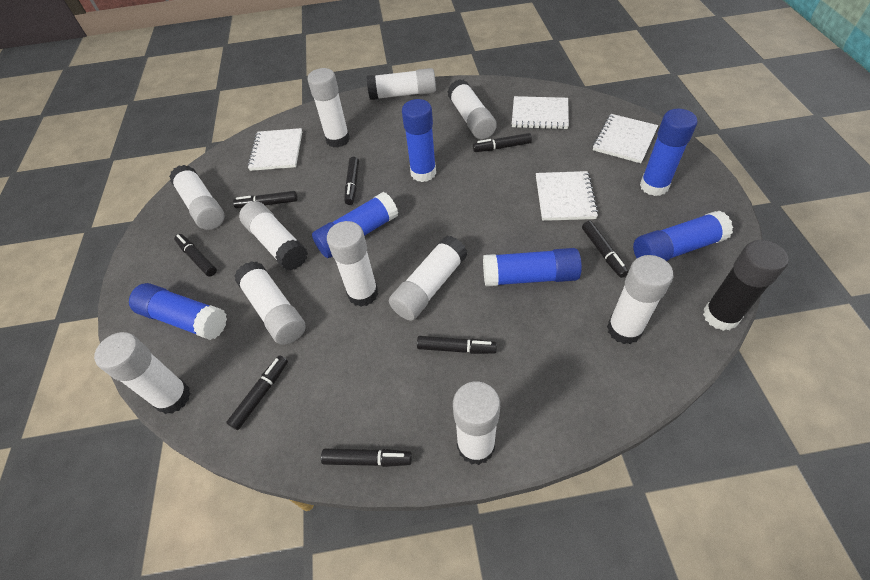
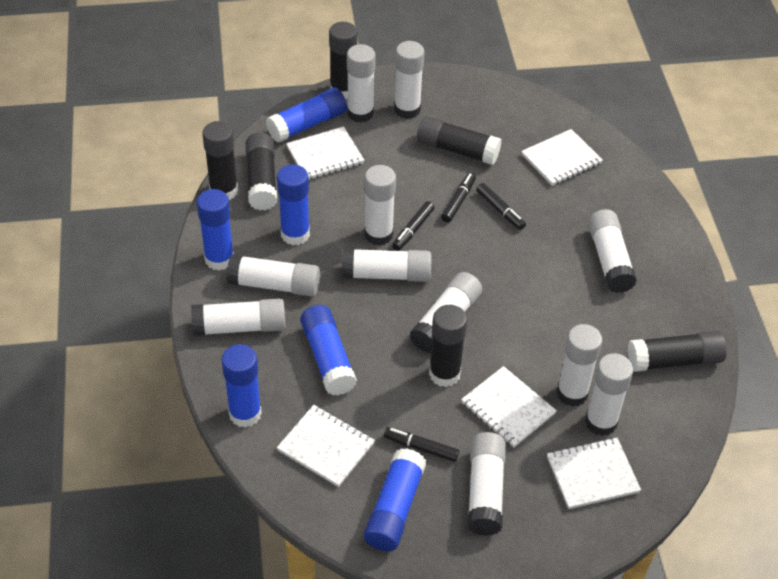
black glue stick: 1 -> 6
black marker: 8 -> 4
white notebook: 4 -> 5

